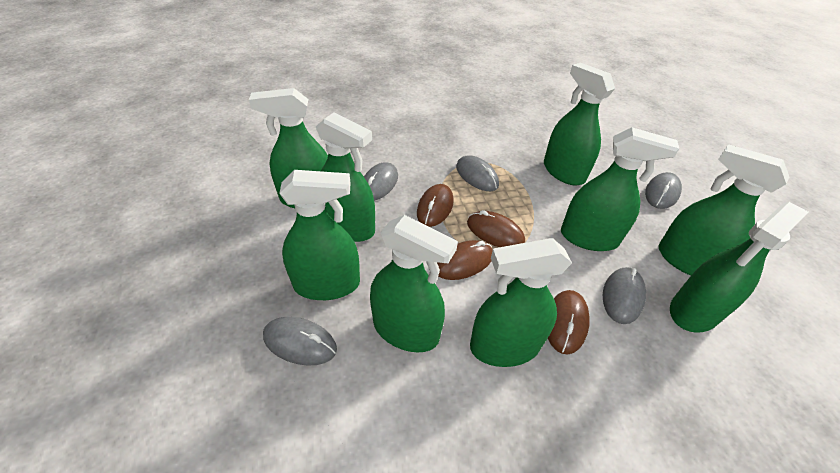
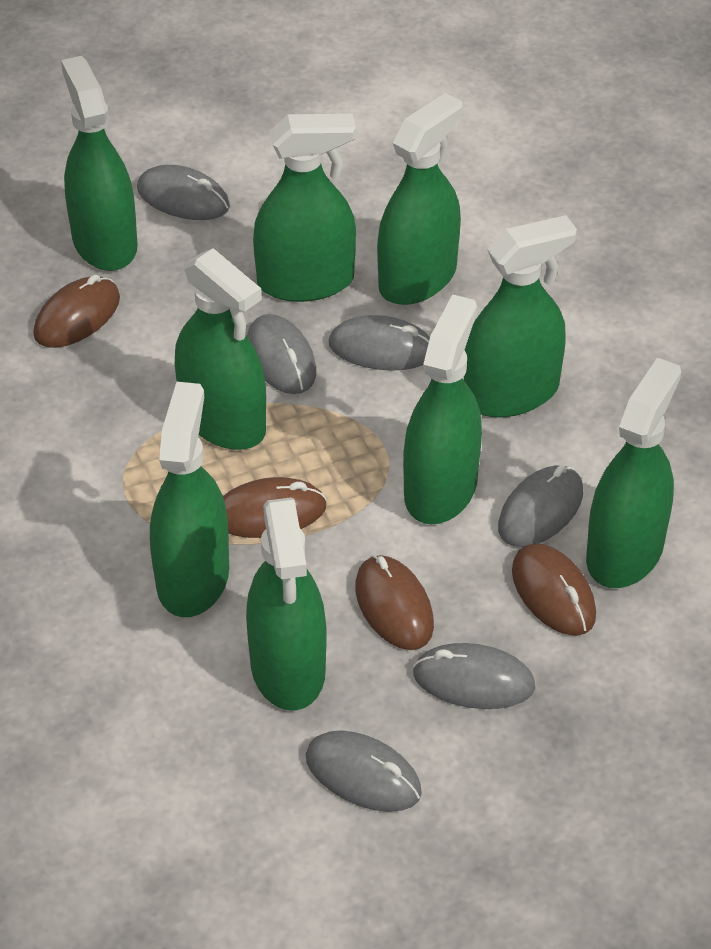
grey mouse: 5 -> 6

